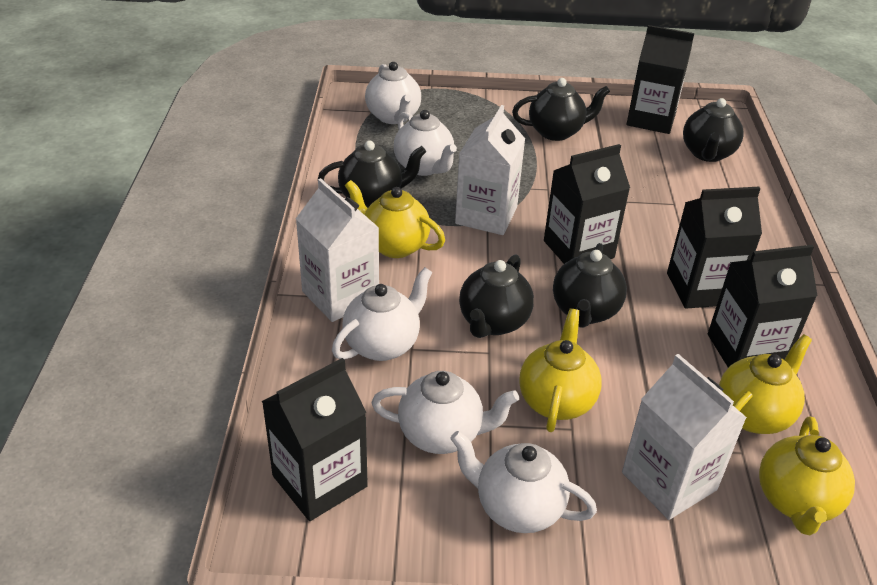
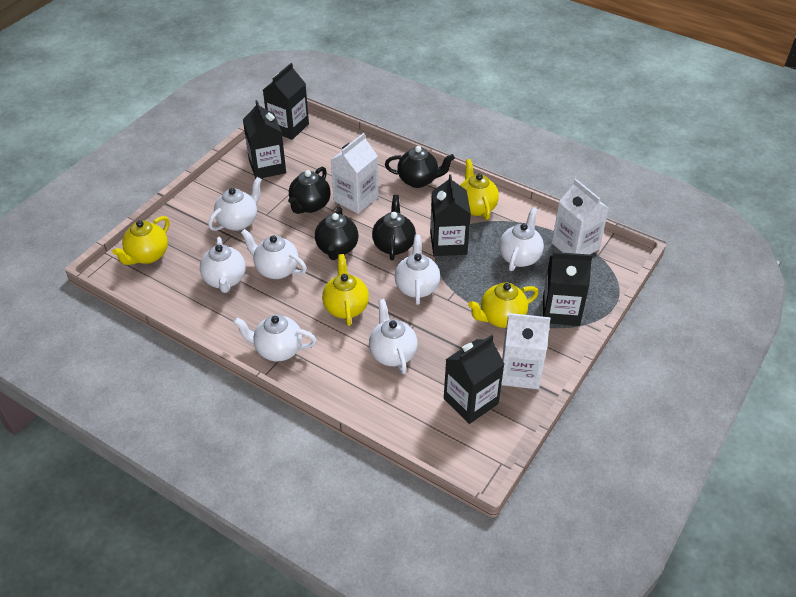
black teapot: 5 -> 4
white teapot: 5 -> 7

